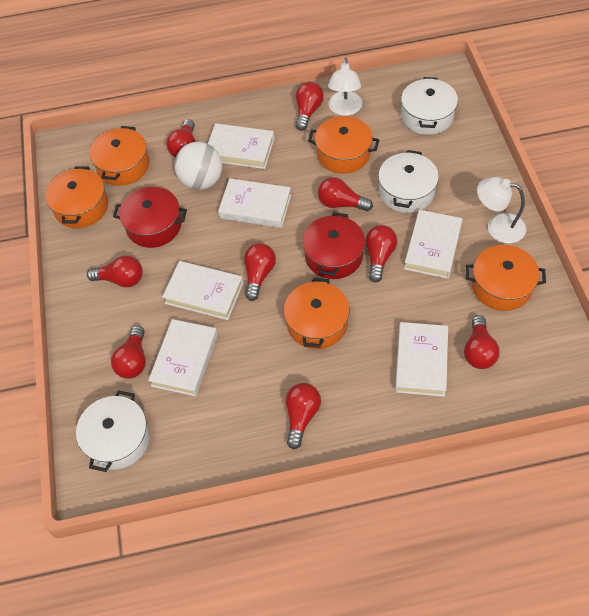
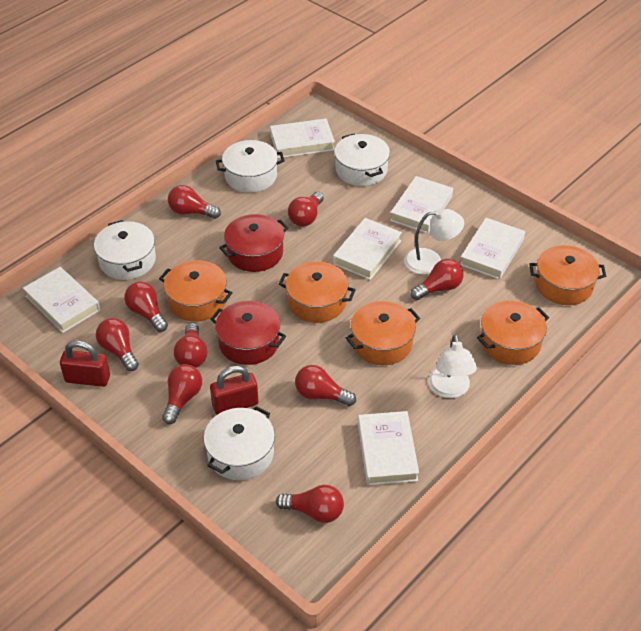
red padlock: 0 -> 2
white ball: 1 -> 0
white pot: 3 -> 4

